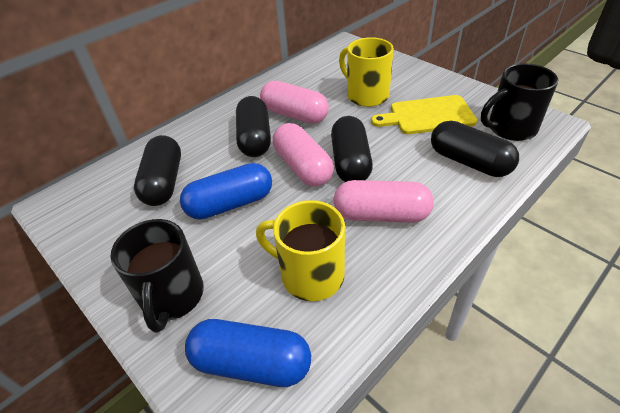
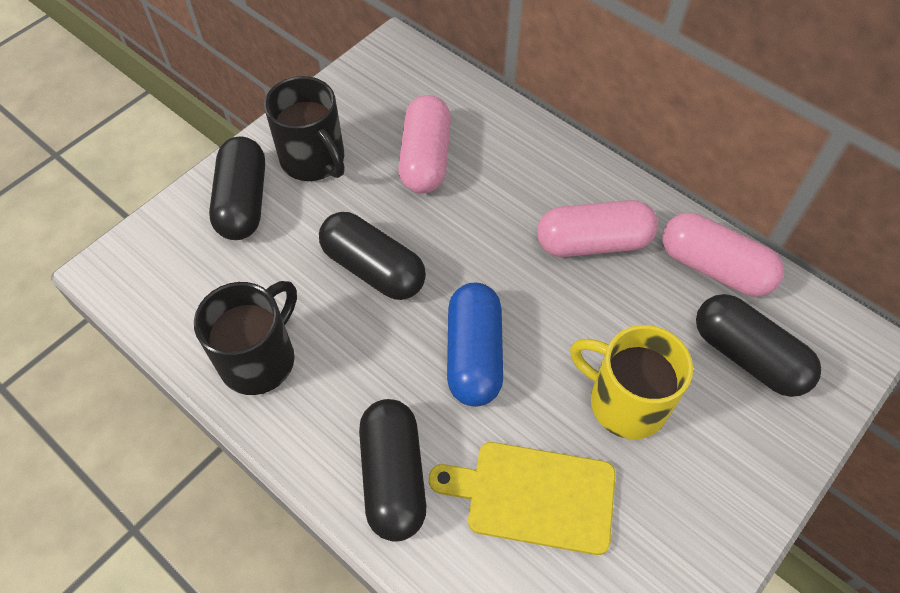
blue capsule: 2 -> 1
yellow mug: 2 -> 1

